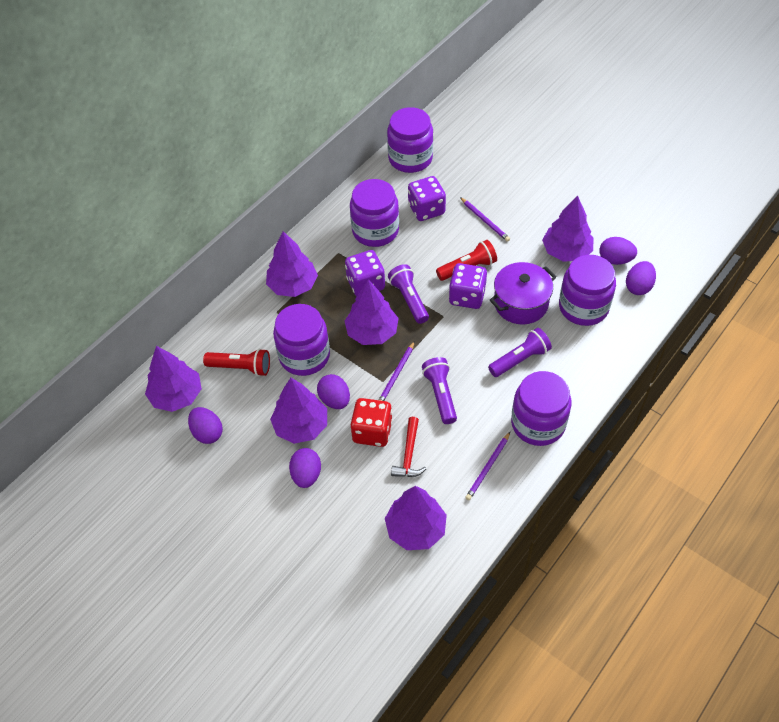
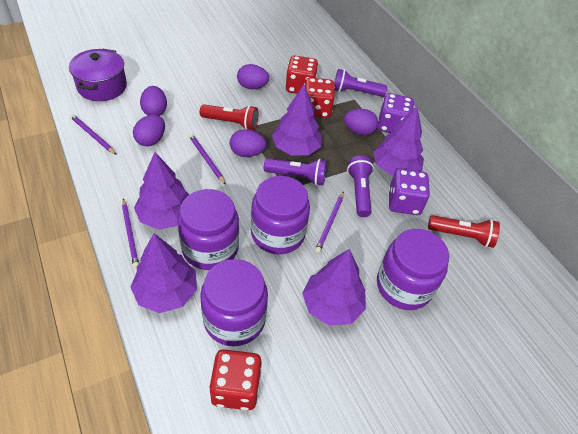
purple dice: 3 -> 2
purple jar: 5 -> 4
purple pencil: 3 -> 4
purple tree: 6 -> 5
red dice: 1 -> 3
red hammer: 1 -> 0

